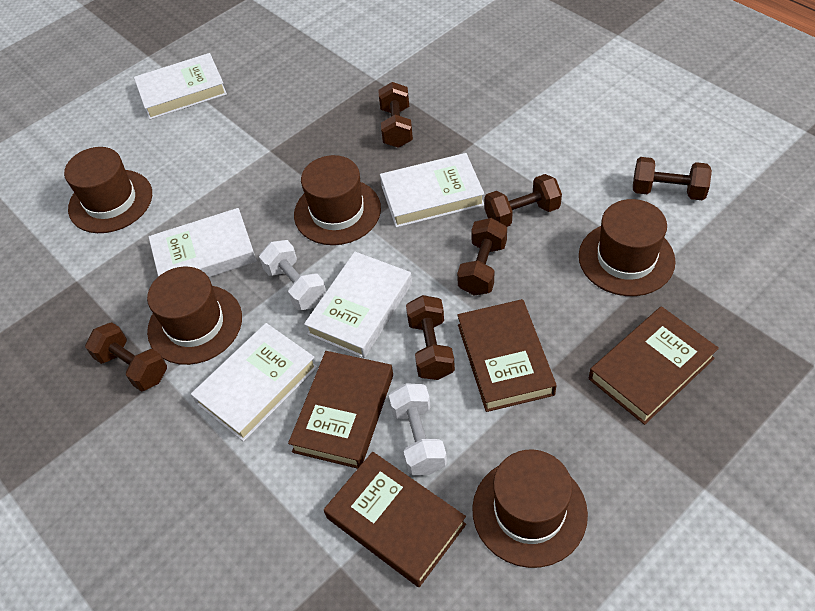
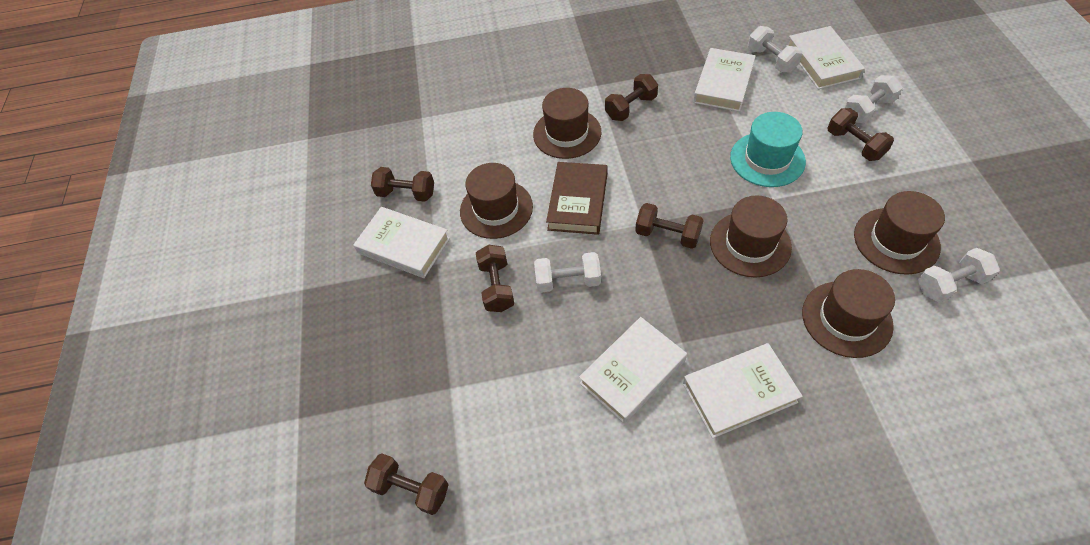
brown book: 4 -> 1
turquoise hat: 0 -> 1
white dumbbell: 2 -> 4

